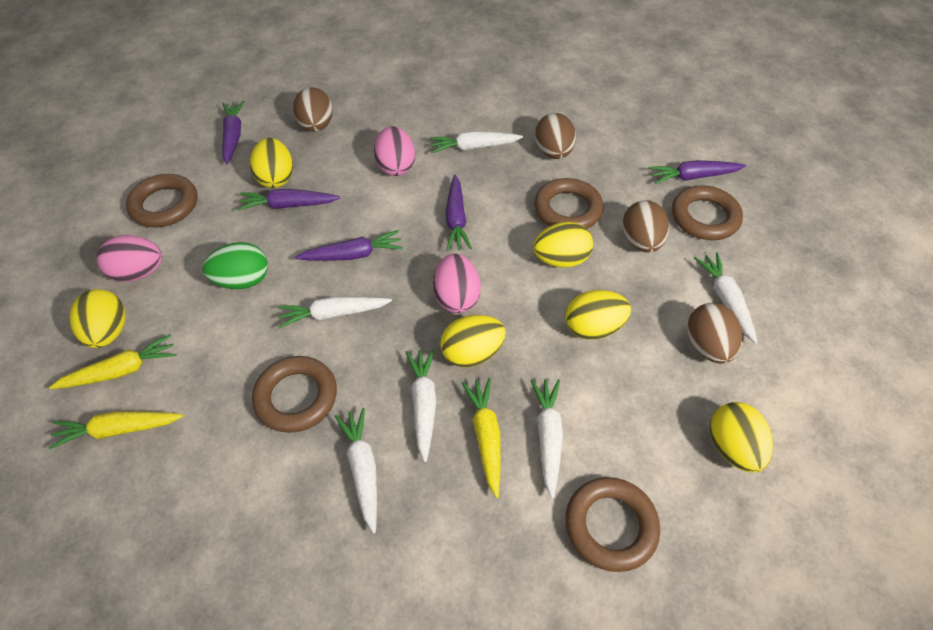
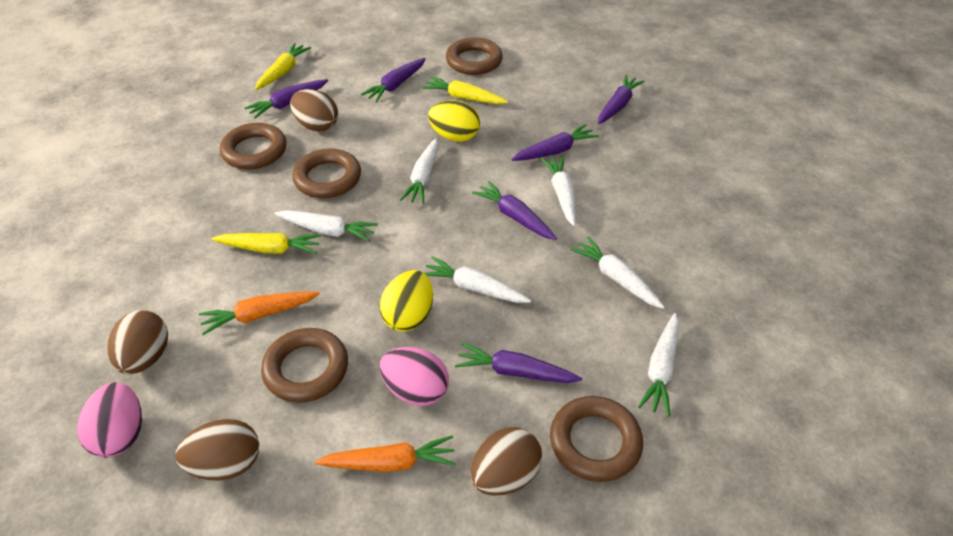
green egg: 1 -> 0
orange carrot: 0 -> 2
pink egg: 3 -> 2
purple carrot: 5 -> 6
yellow egg: 6 -> 2

